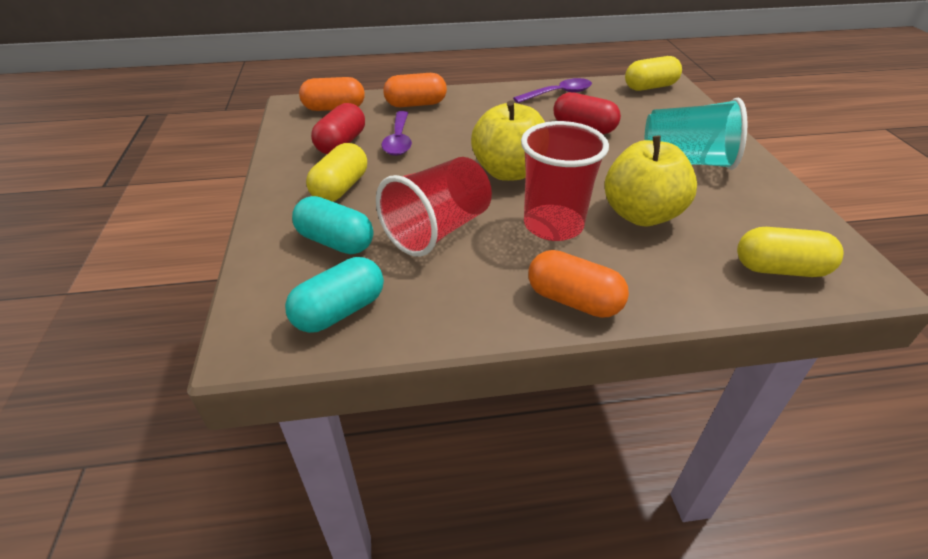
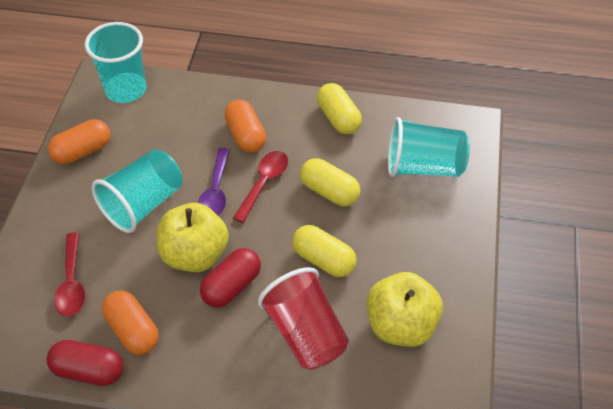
purple spoon: 2 -> 1
red cup: 2 -> 1
red spoon: 0 -> 2
turquoise capsule: 2 -> 0
turquoise cup: 1 -> 3

